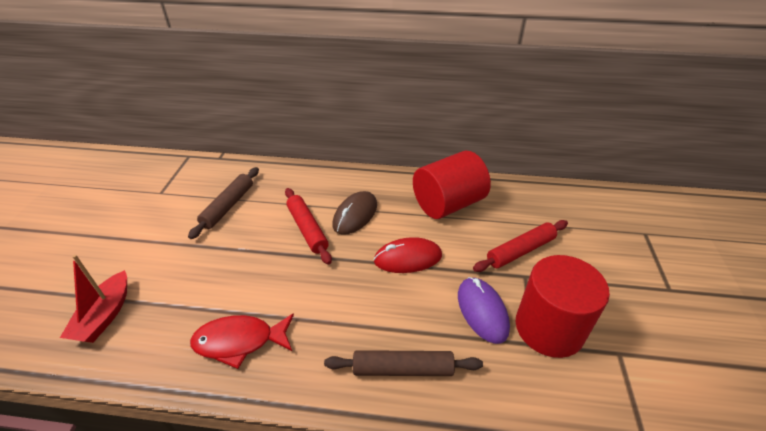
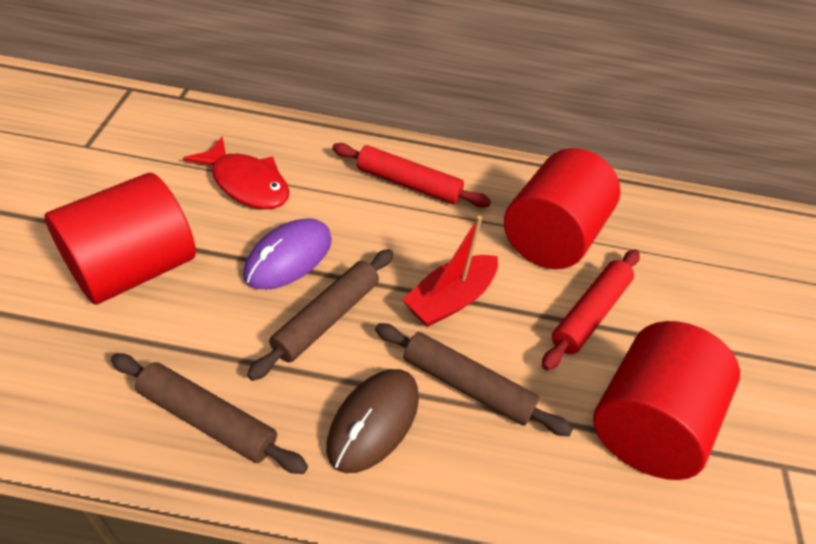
brown rolling pin: 2 -> 3
red cylinder: 2 -> 3
red mouse: 1 -> 0

